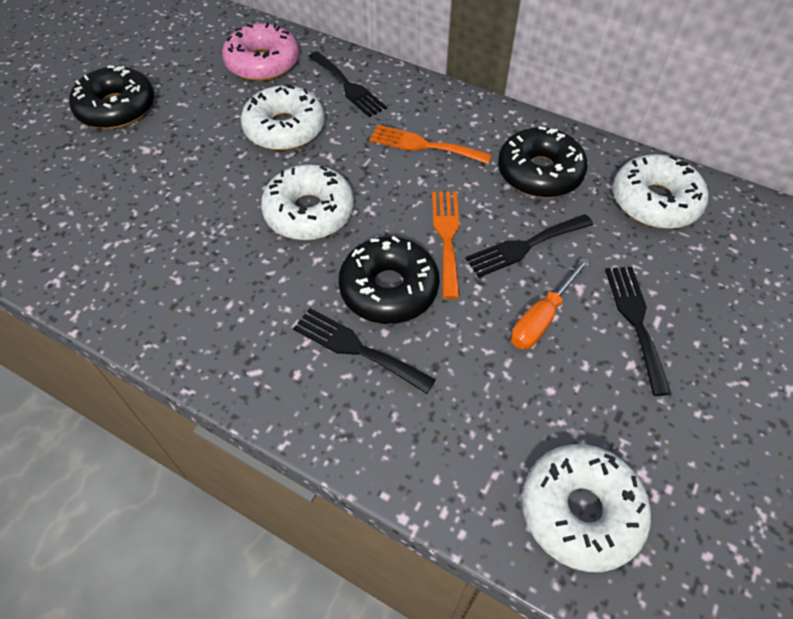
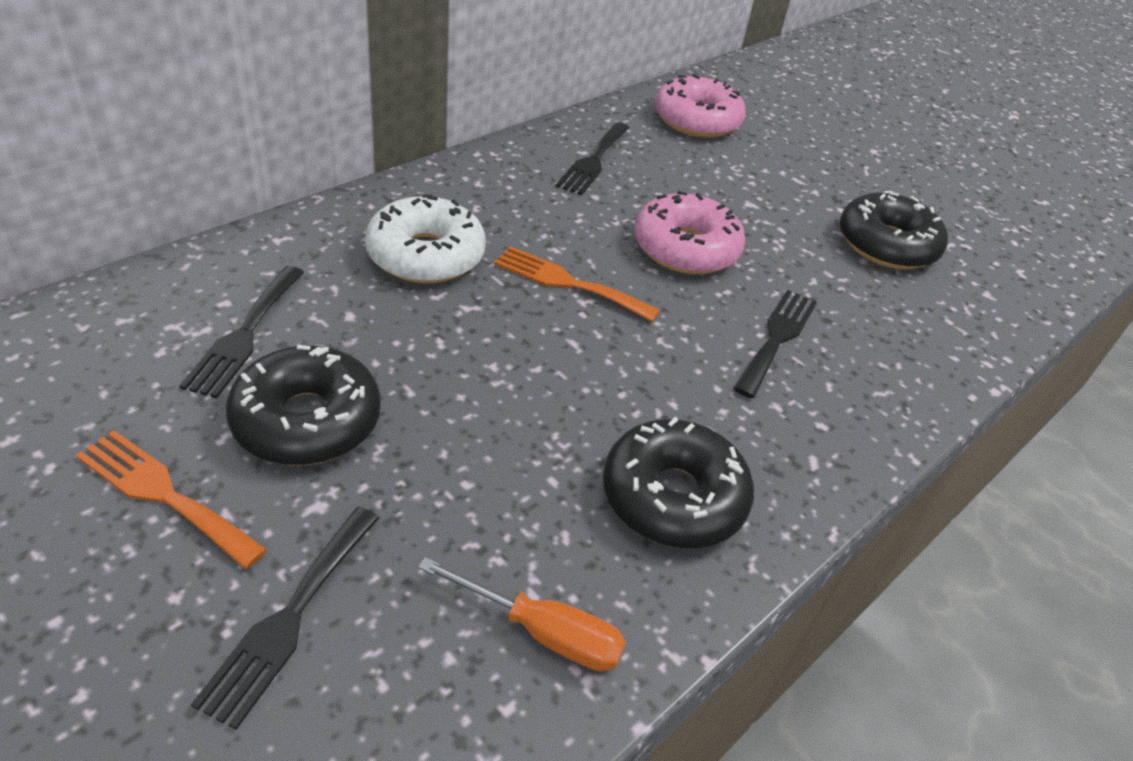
pink donut: 1 -> 2
white donut: 4 -> 1

